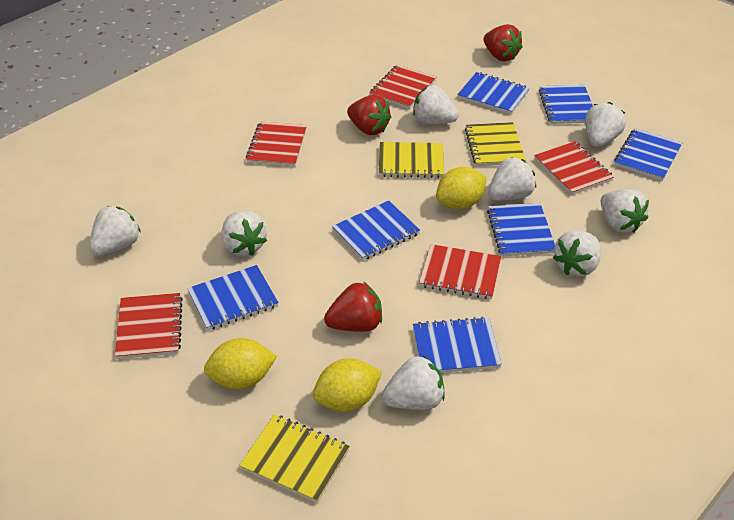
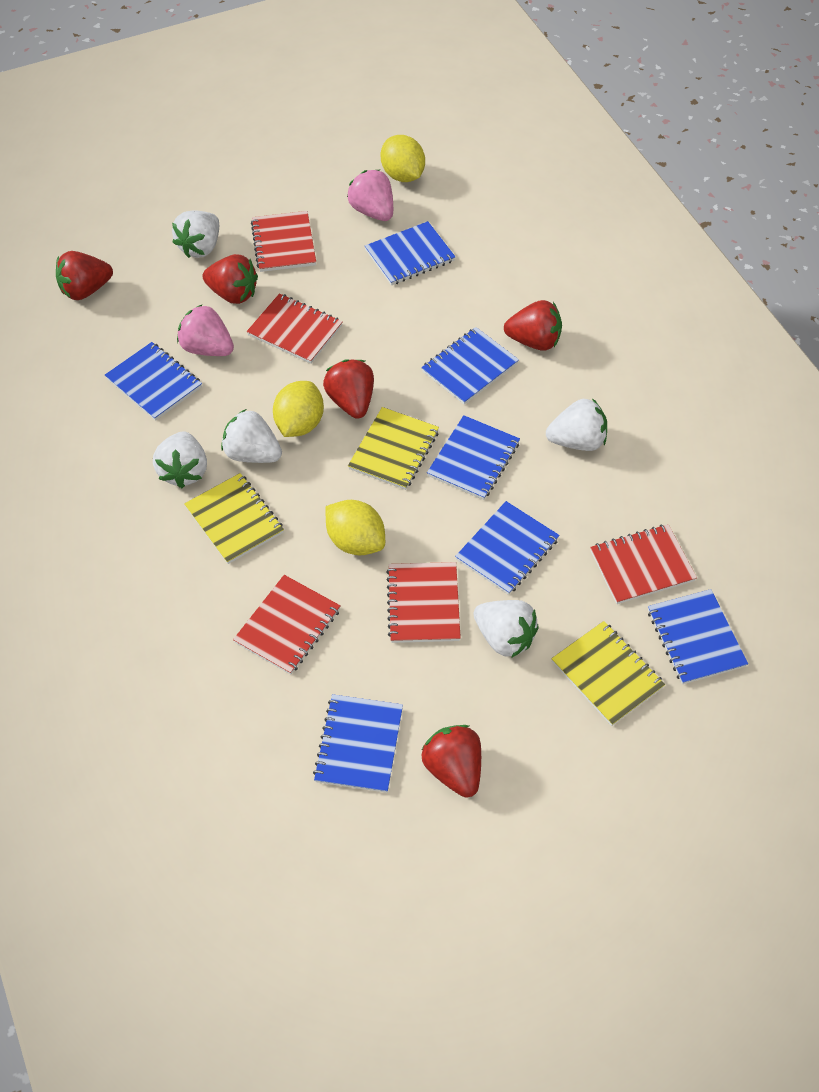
pink strawberry: 0 -> 2
red strawberry: 3 -> 5
white strawberry: 8 -> 5

